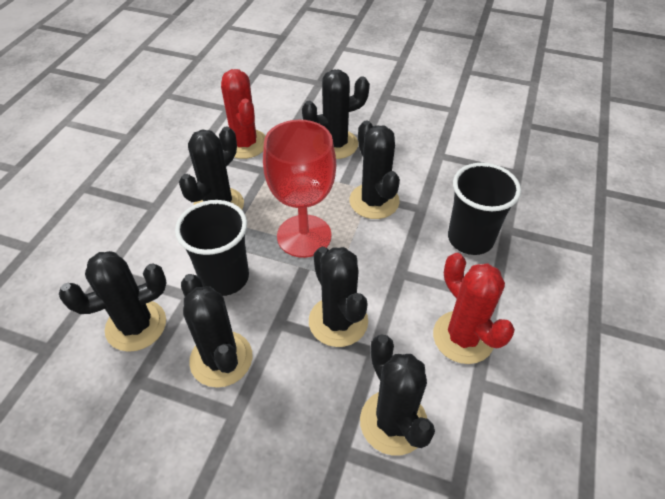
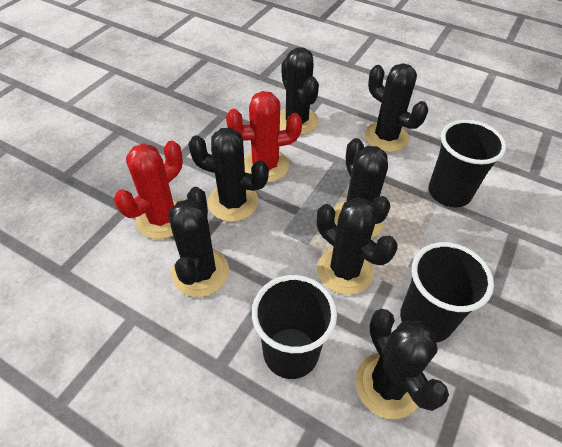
black cup: 2 -> 3
red goblet: 1 -> 0

